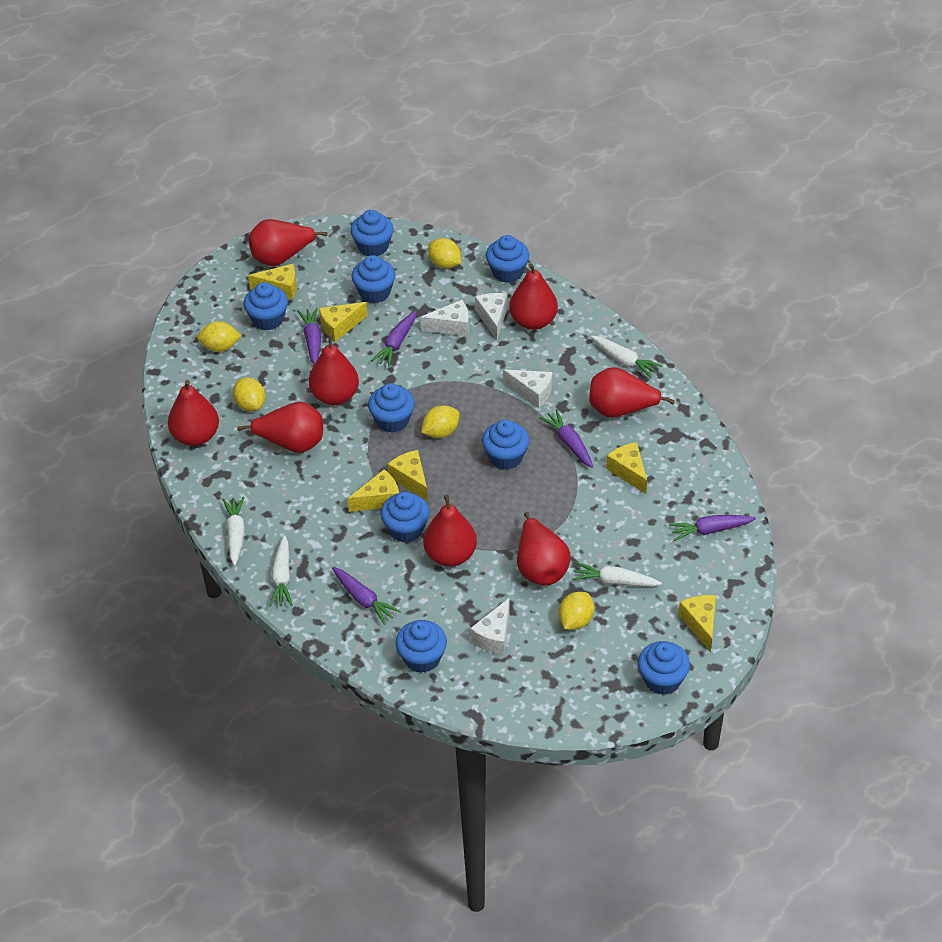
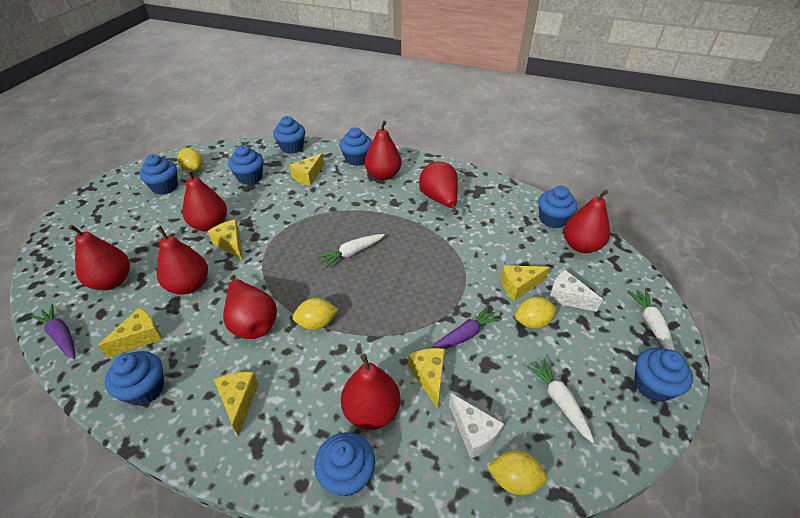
blue cupcake: 9 -> 8
purple carrot: 5 -> 2
white carrot: 4 -> 3
white cheese: 4 -> 2
yellow lemon: 5 -> 4

